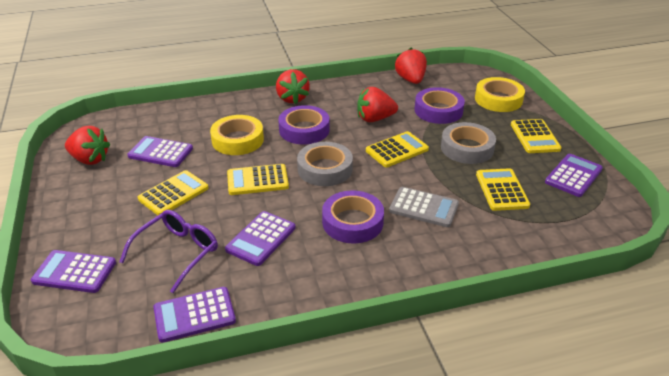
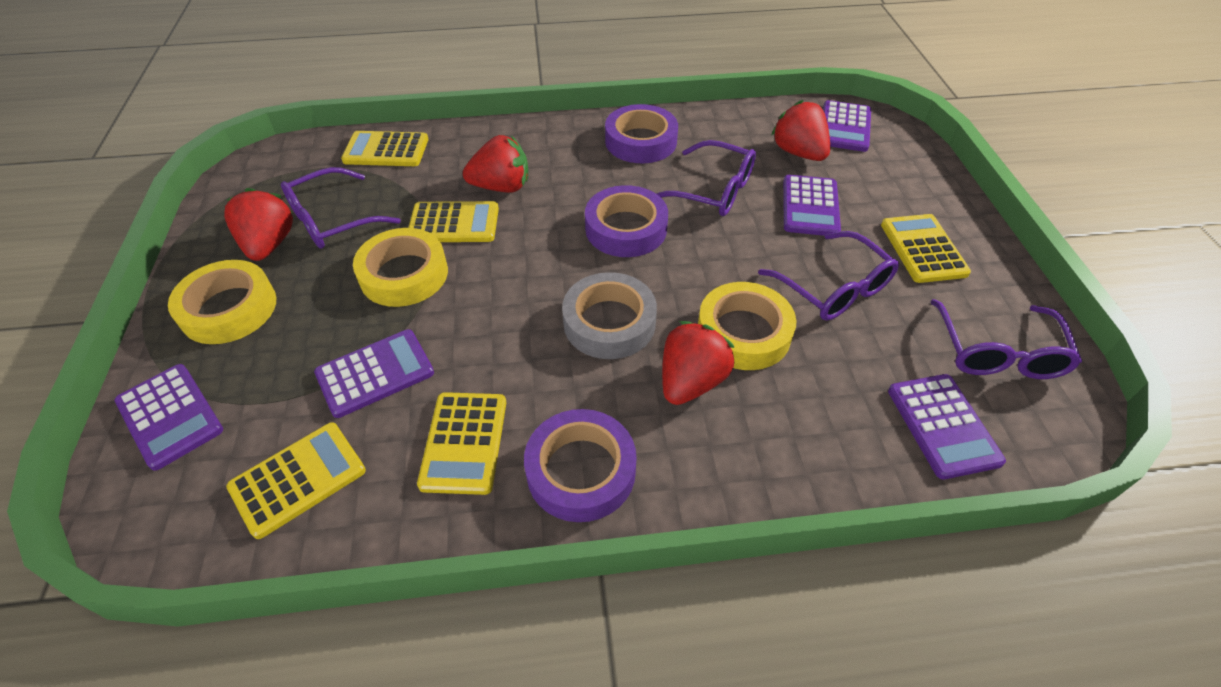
grey calculator: 1 -> 0
grey tape: 2 -> 1
purple glasses: 1 -> 4
yellow tape: 2 -> 3

